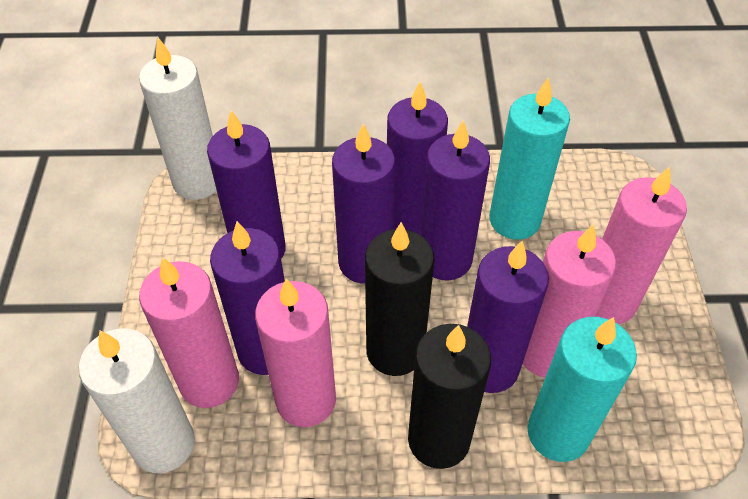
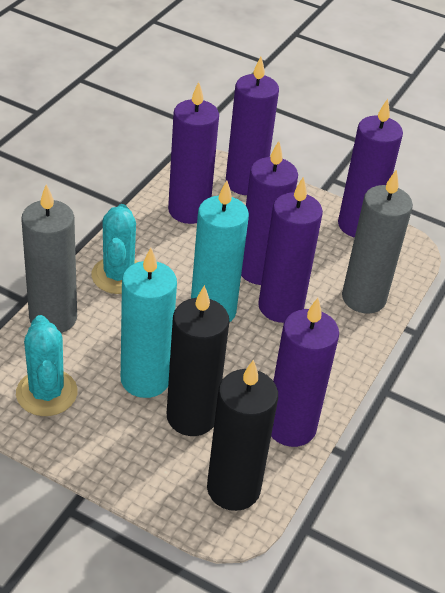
grey candle: 0 -> 2
pink candle: 4 -> 0
turquoise cactus: 0 -> 2
white candle: 2 -> 0

